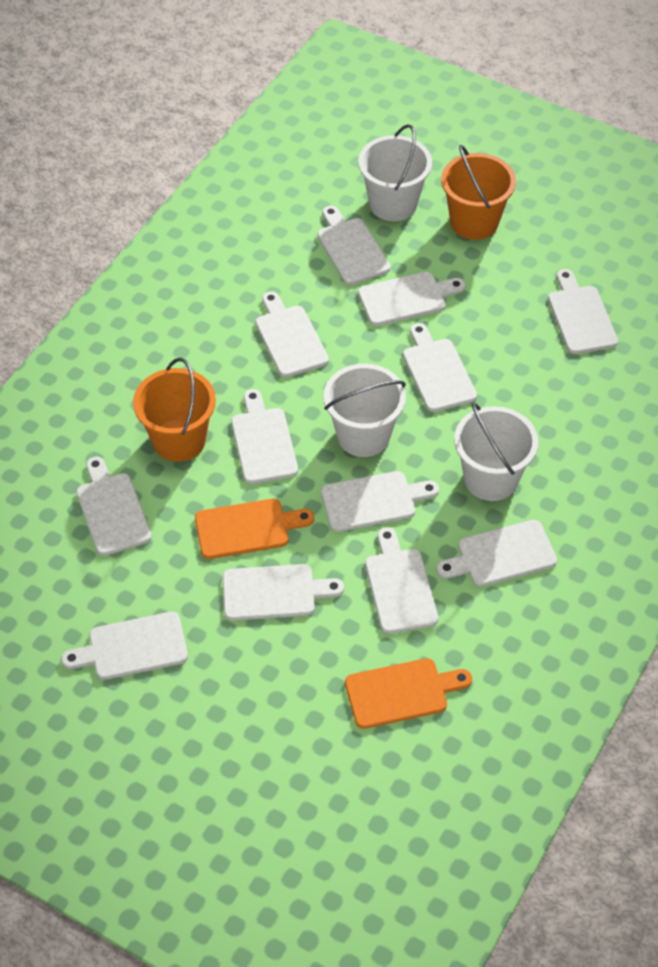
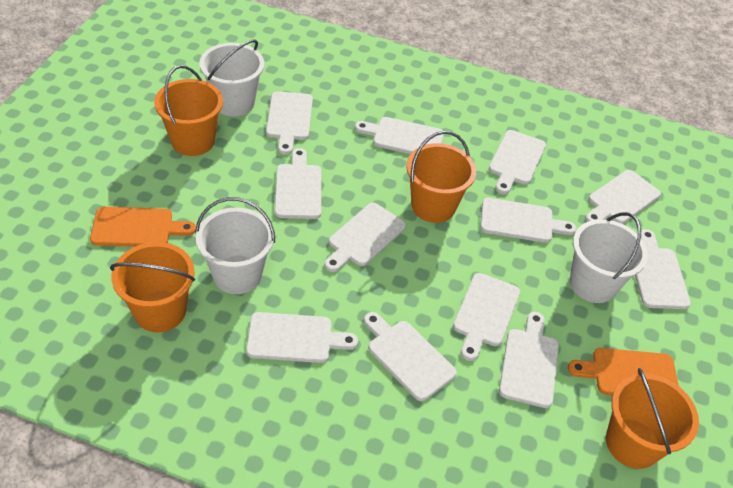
orange bucket: 2 -> 4

